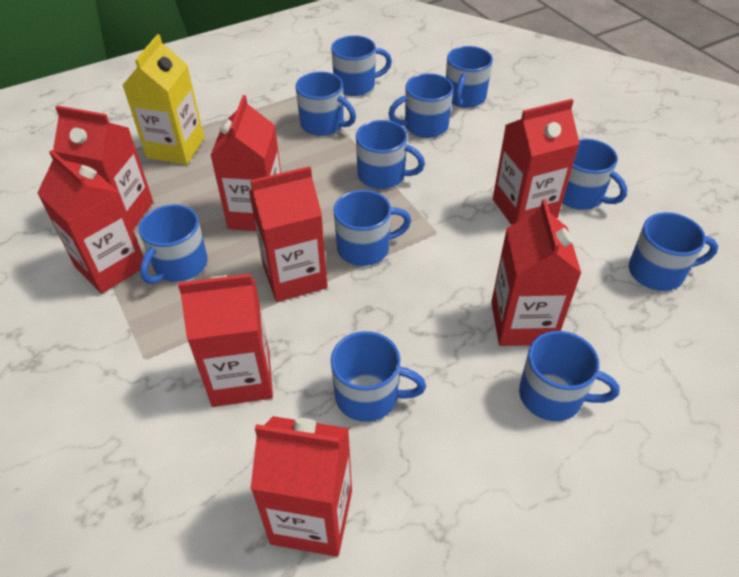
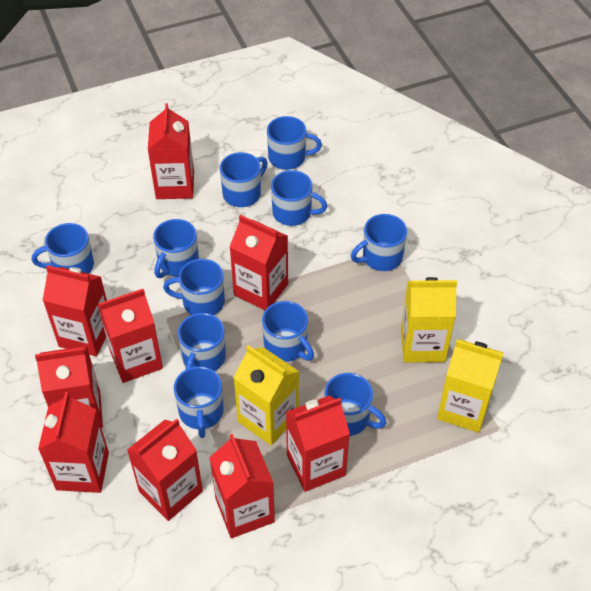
red carton: 8 -> 9
yellow carton: 1 -> 3

